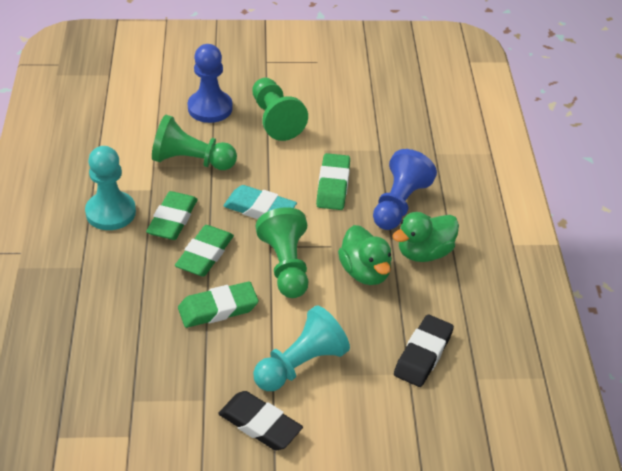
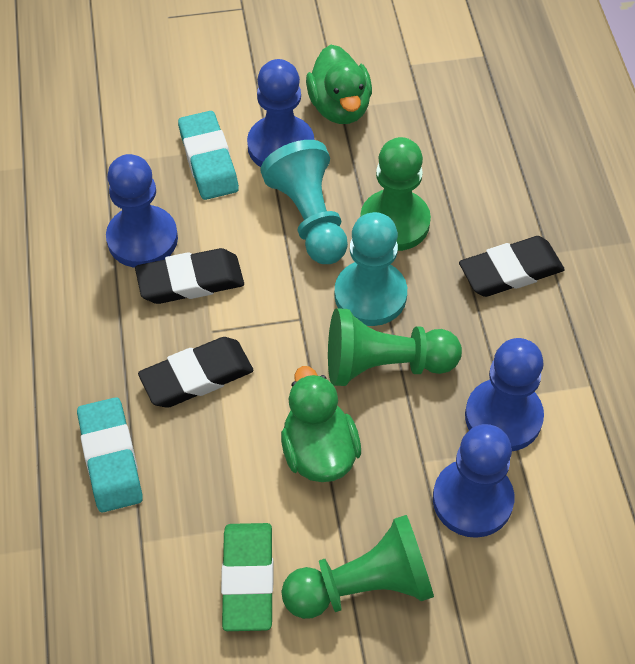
black eraser: 2 -> 3
blue pawn: 2 -> 4
green eraser: 4 -> 1
turquoise eraser: 1 -> 2

